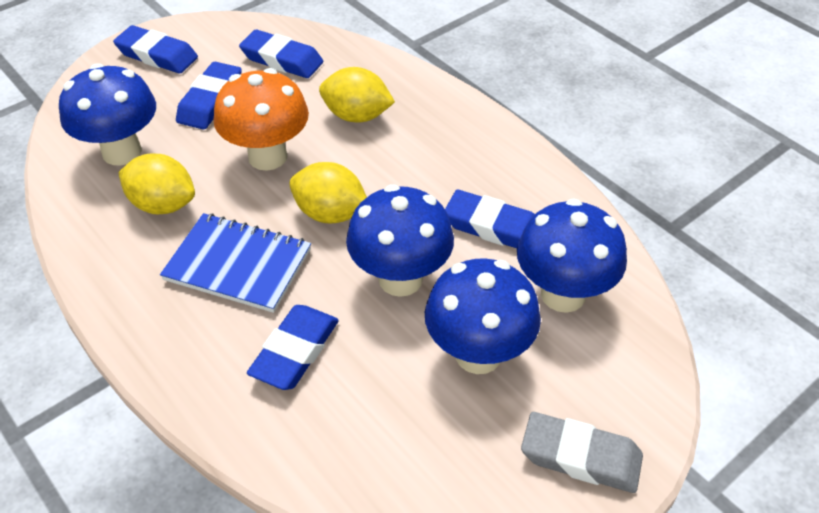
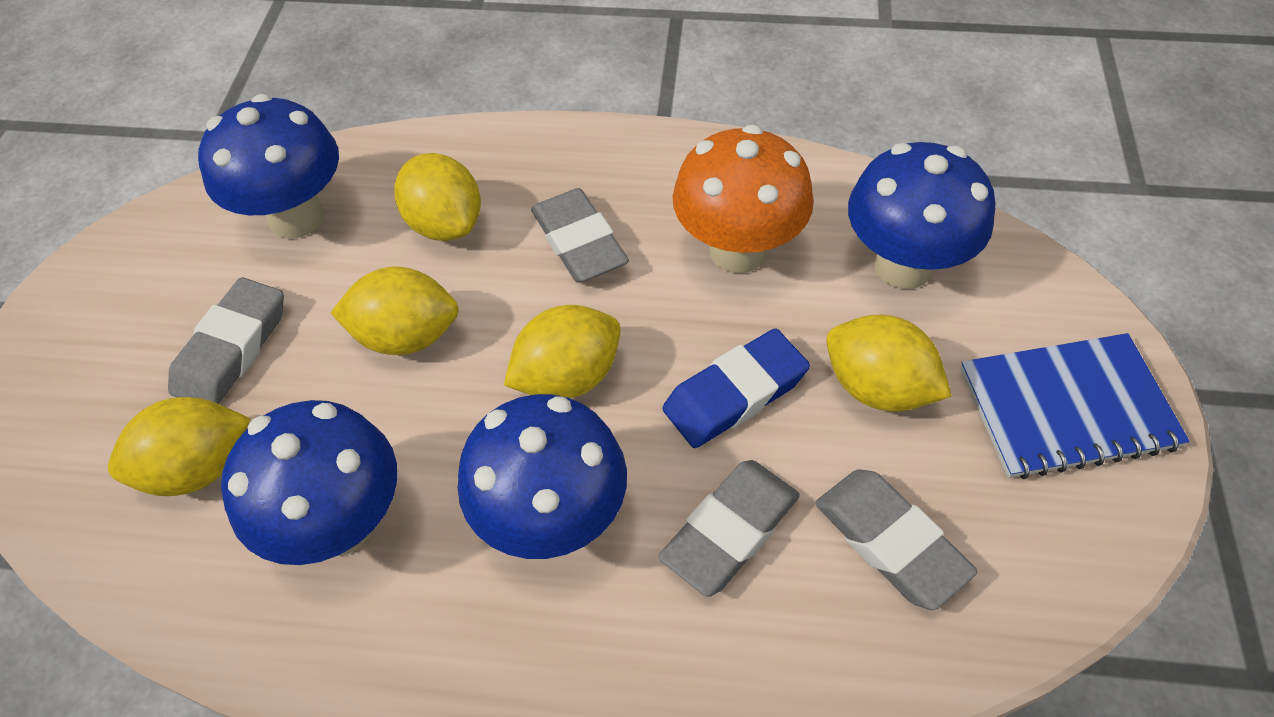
blue eraser: 5 -> 1
grey eraser: 1 -> 4
yellow lemon: 3 -> 5

